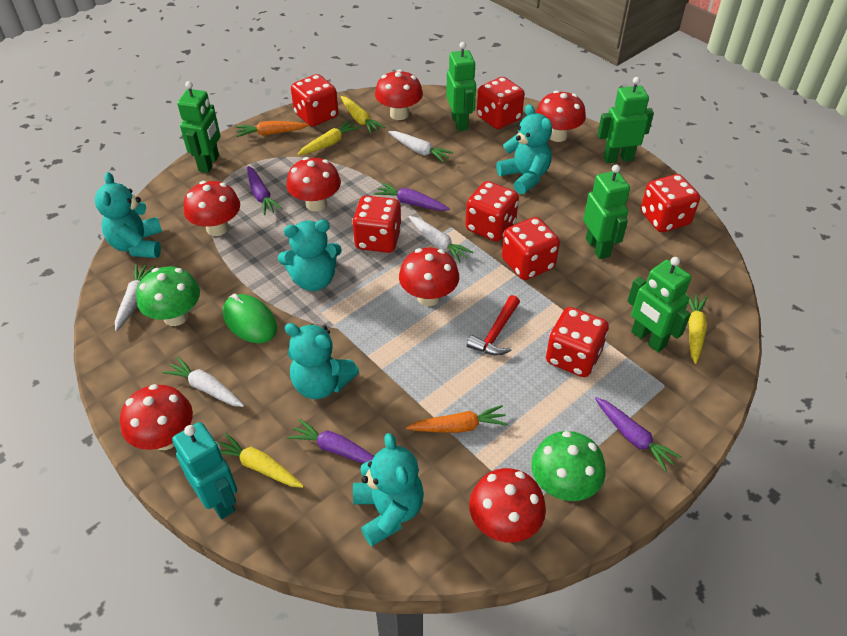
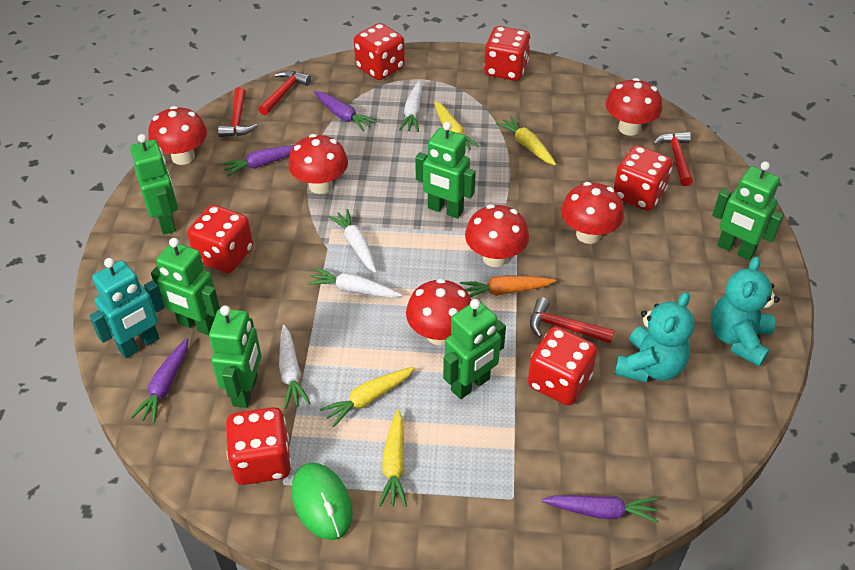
green mushroom: 2 -> 0
green robot: 5 -> 6
orange carrot: 2 -> 1
red dice: 7 -> 6
red hammer: 1 -> 4
red mushroom: 7 -> 6
turquoise teddy bear: 5 -> 2

